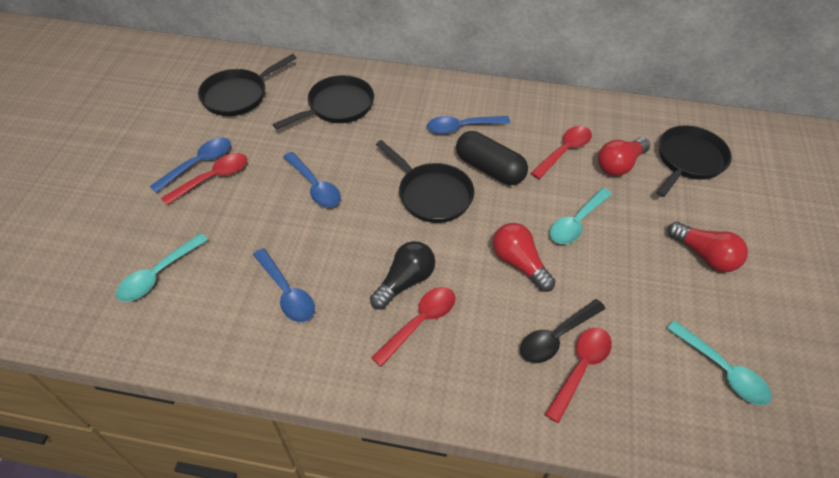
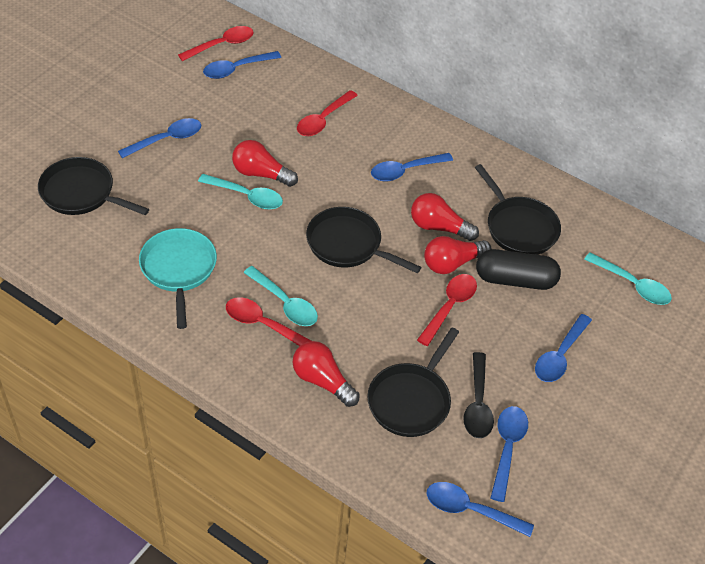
black light bulb: 1 -> 0
blue spoon: 4 -> 6
red light bulb: 3 -> 4
turquoise pan: 0 -> 1

